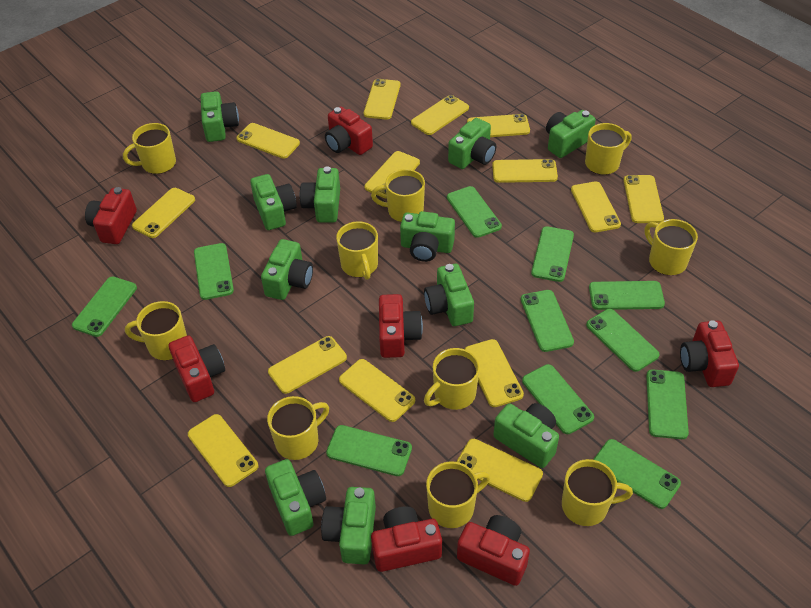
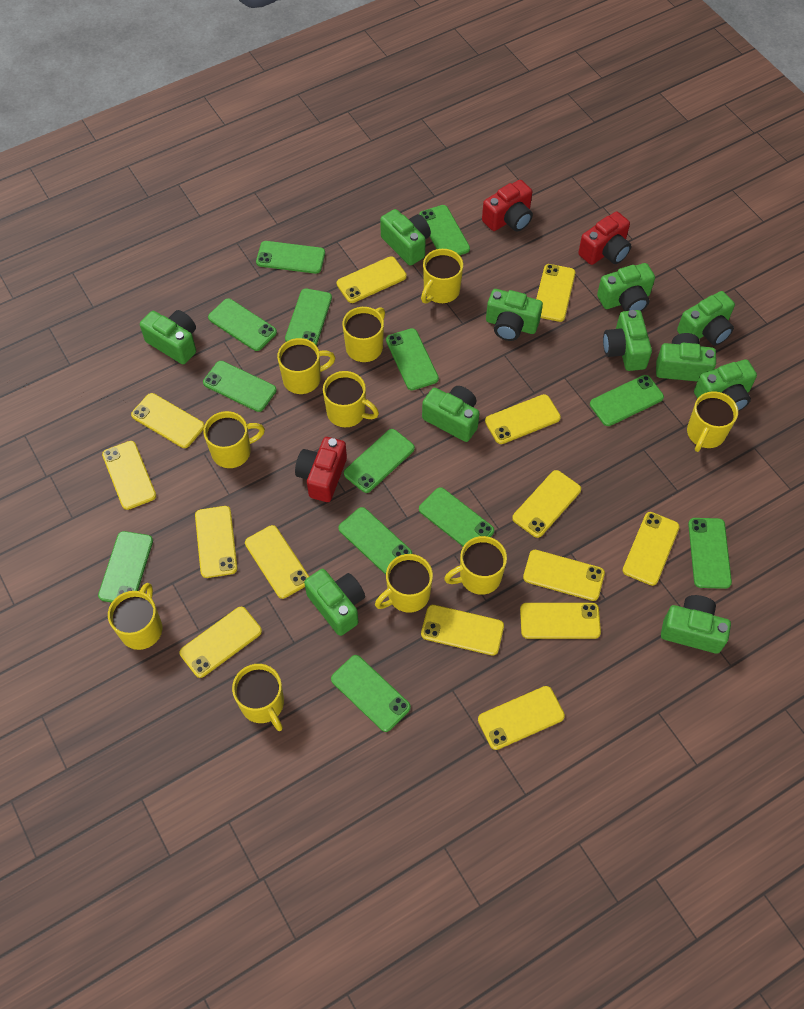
green phone: 11 -> 13
red camera: 7 -> 3

